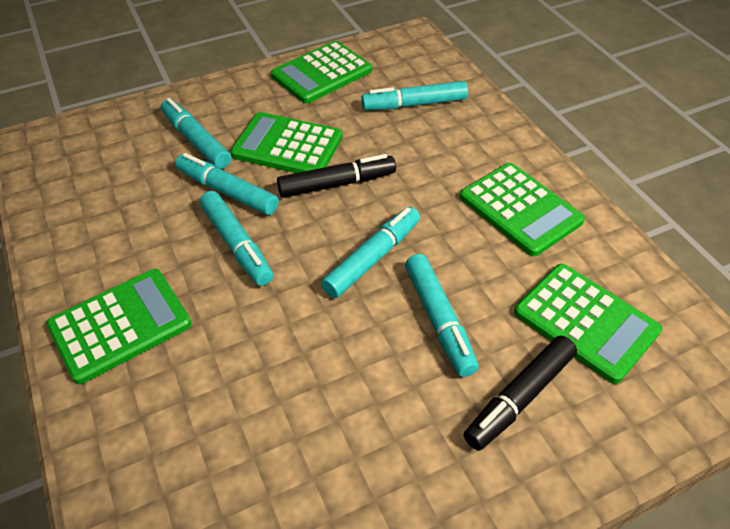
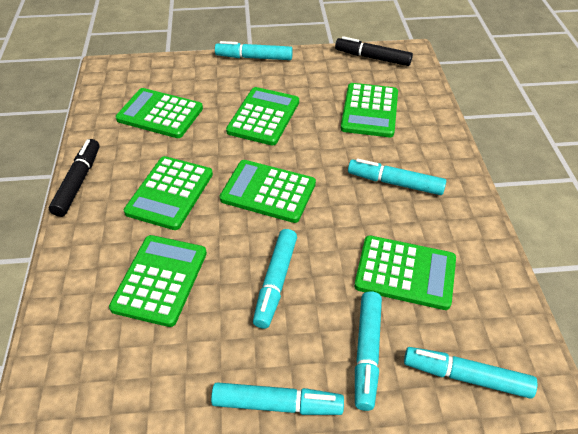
green calculator: 5 -> 7

